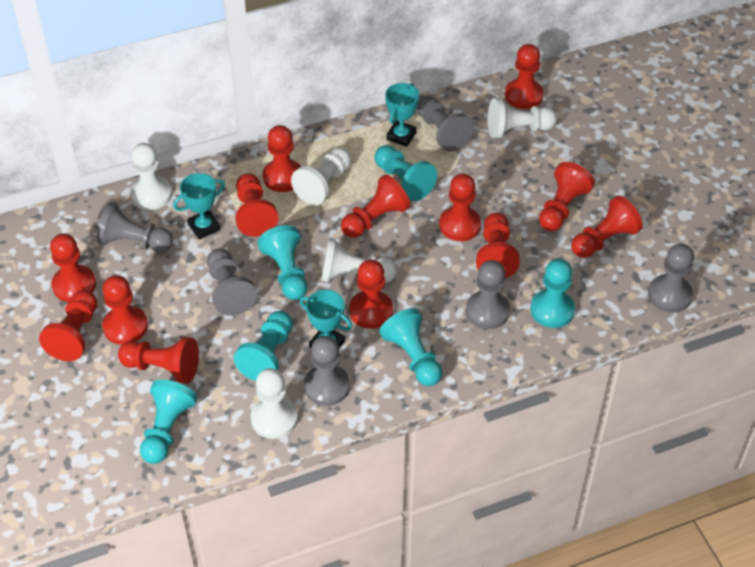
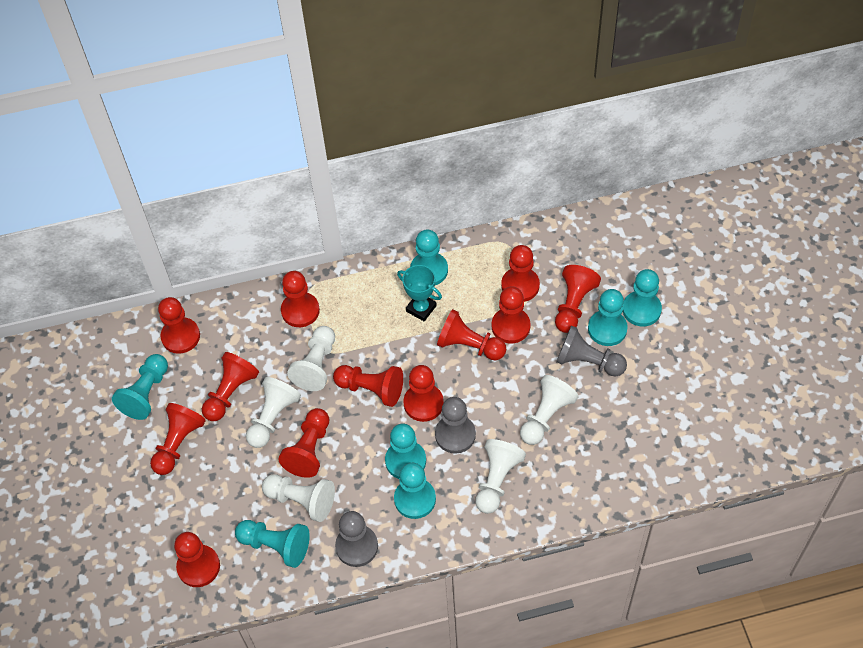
grey pawn: 6 -> 3
red pawn: 13 -> 12
turquoise pawn: 6 -> 7
turquoise trophy: 3 -> 1

